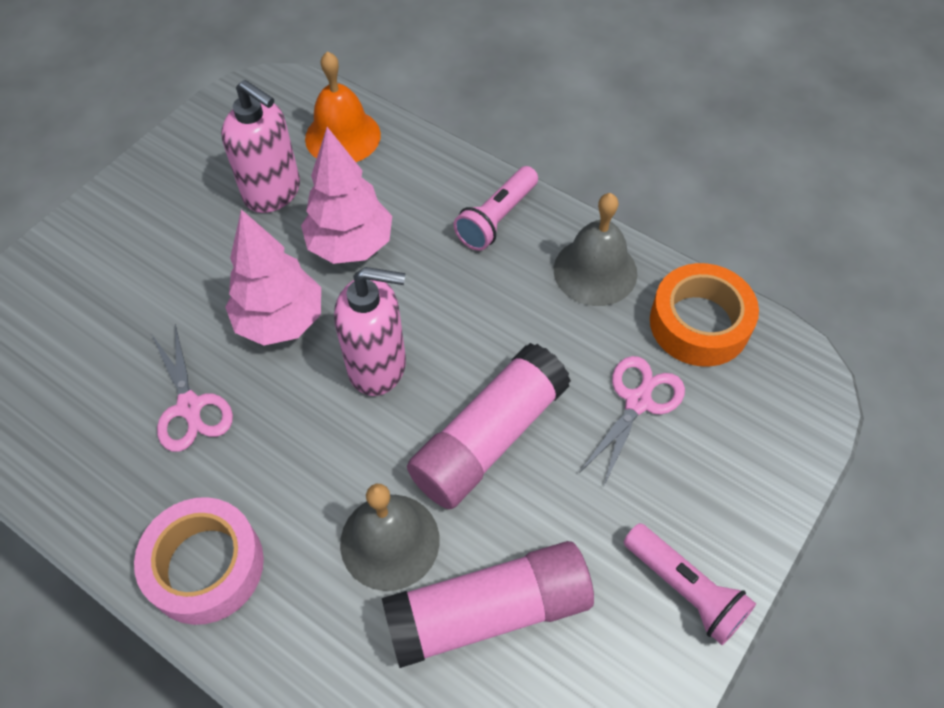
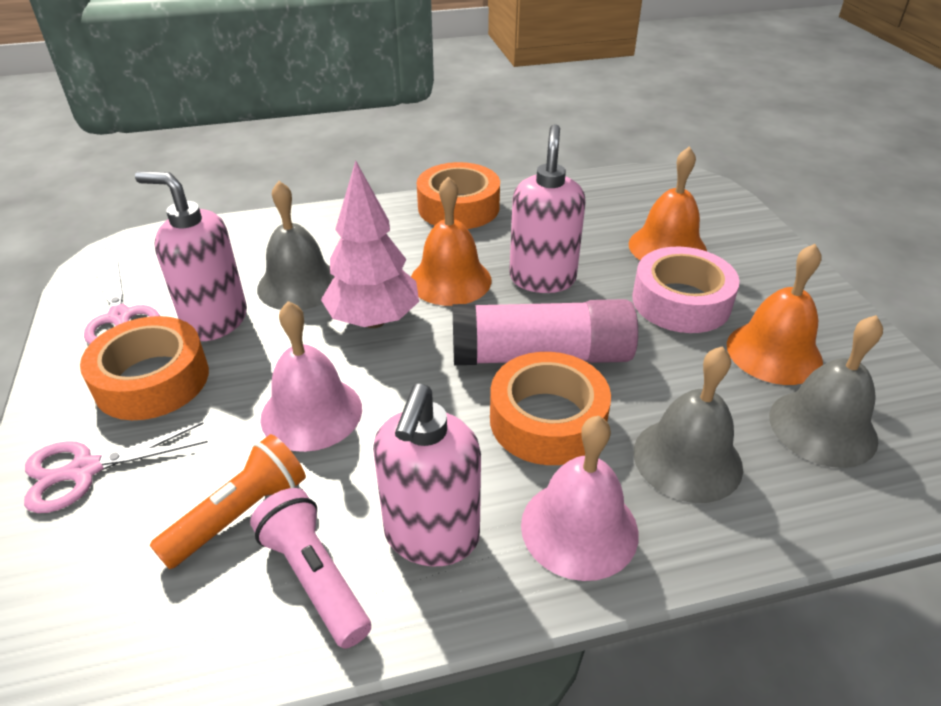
grey bell: 2 -> 3
orange bell: 1 -> 3
orange flashlight: 0 -> 1
orange tape: 1 -> 3
pink bell: 0 -> 2
pink flashlight: 2 -> 1
pink glue stick: 2 -> 1
pink soap dispenser: 2 -> 3
pink tree: 2 -> 1

